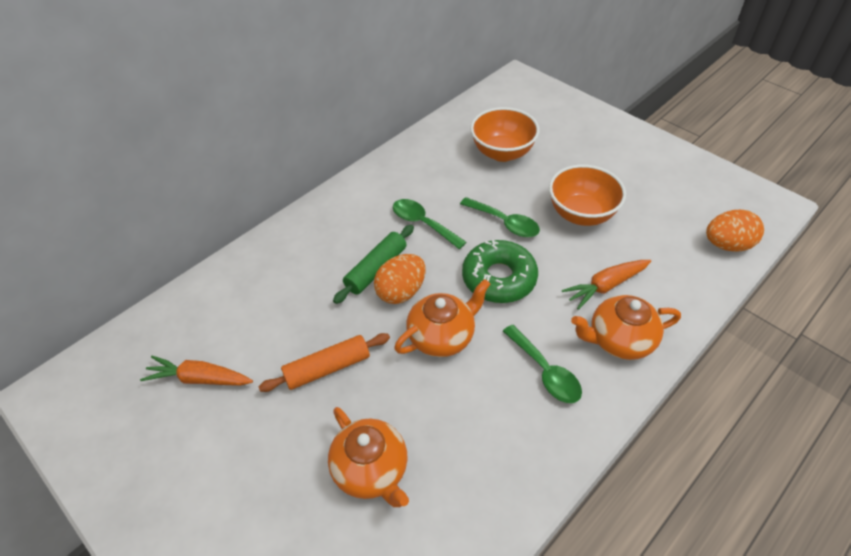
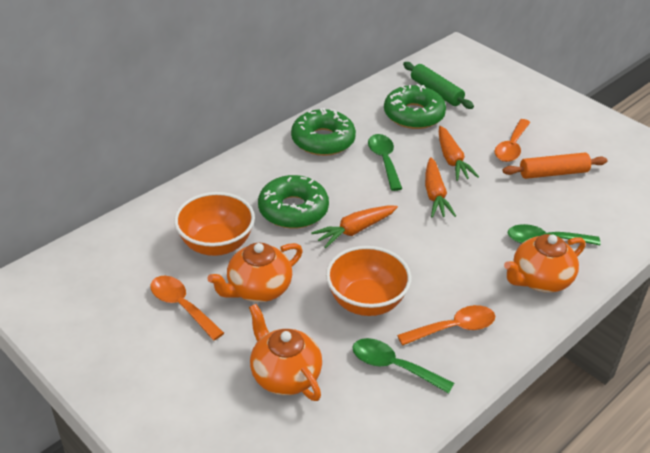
green donut: 1 -> 3
orange carrot: 2 -> 3
orange egg: 2 -> 0
orange spoon: 0 -> 3

